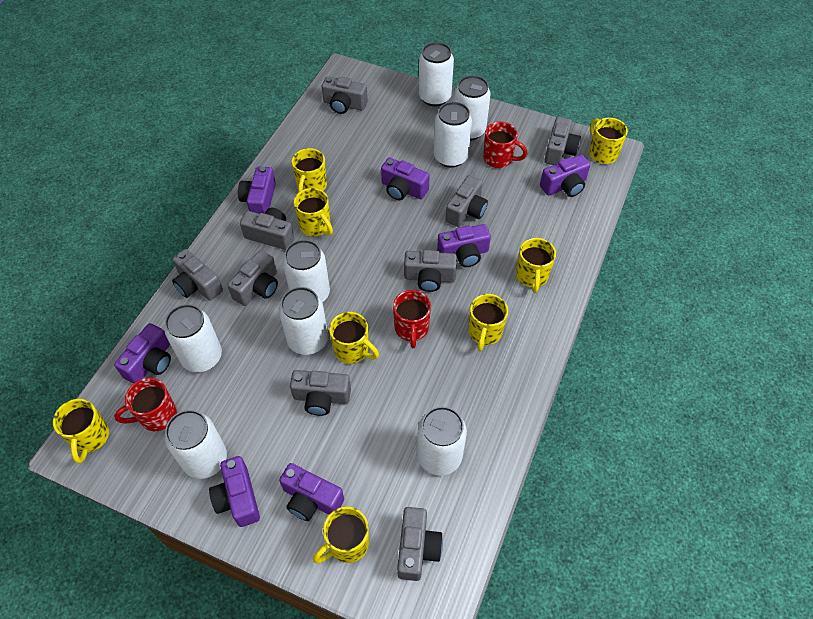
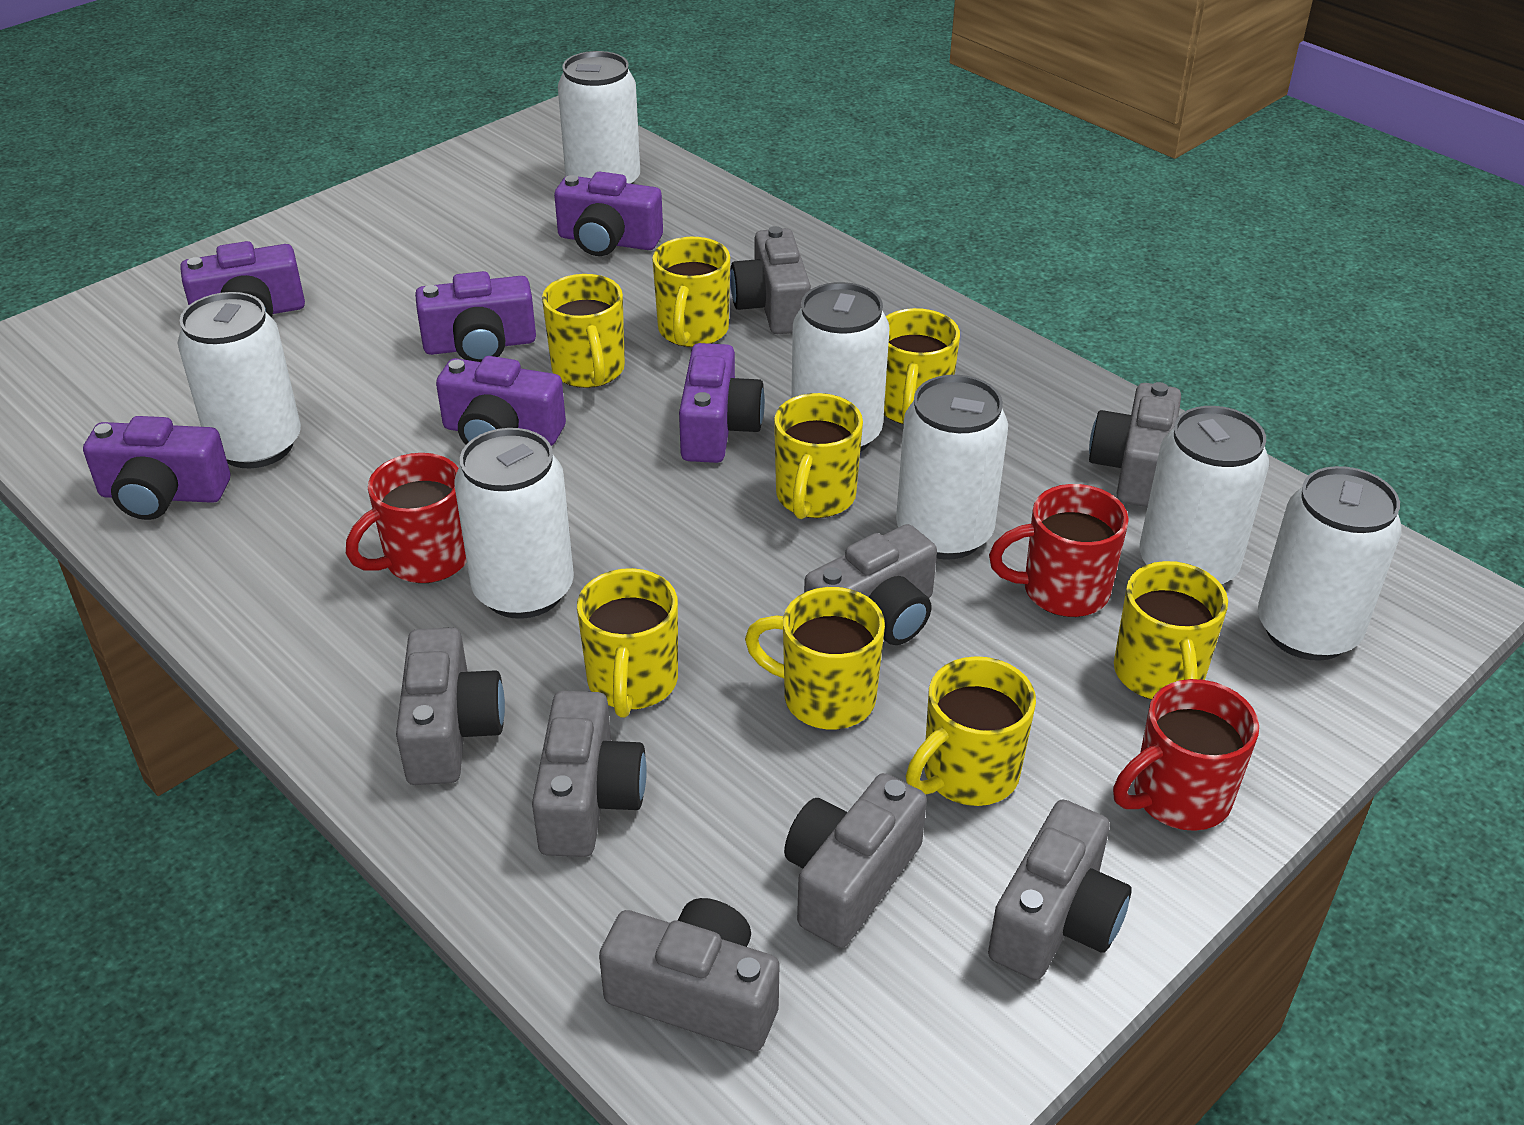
grey camera: 9 -> 8
purple camera: 7 -> 6
white can: 8 -> 7

